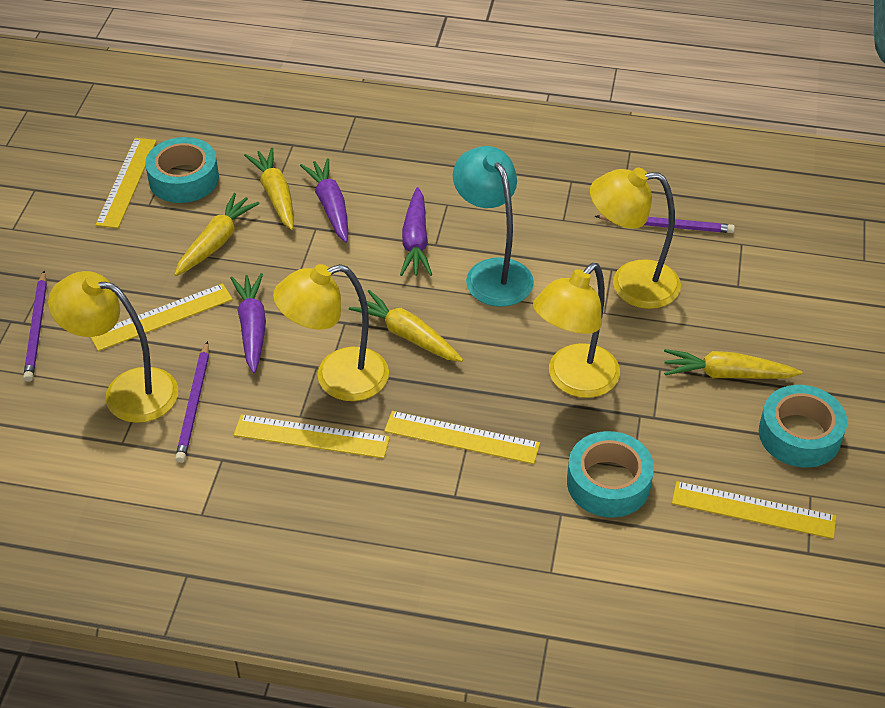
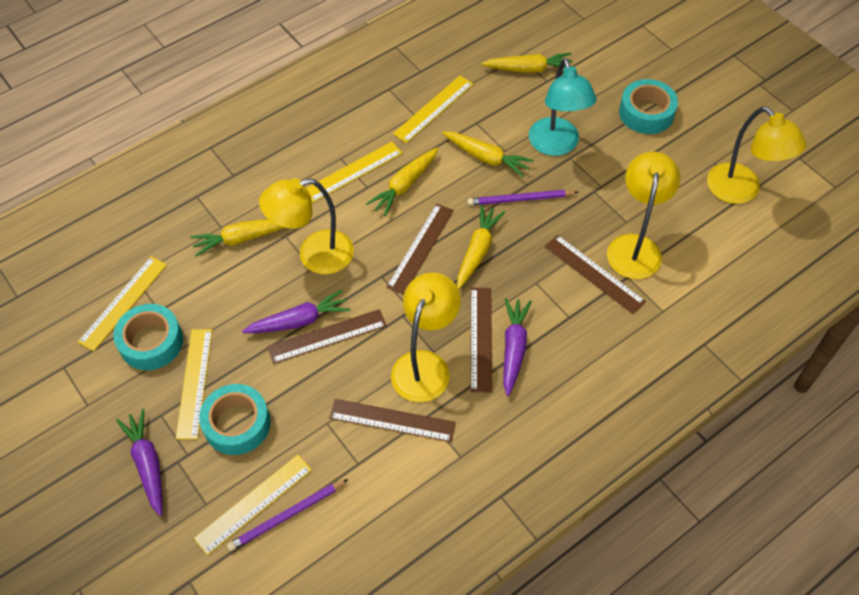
brown ruler: 0 -> 5
purple pencil: 3 -> 2
yellow carrot: 4 -> 5

